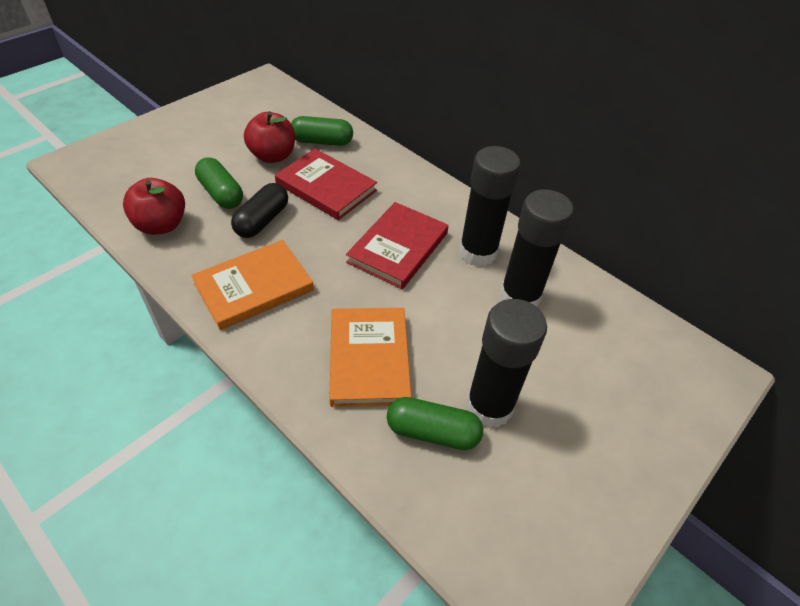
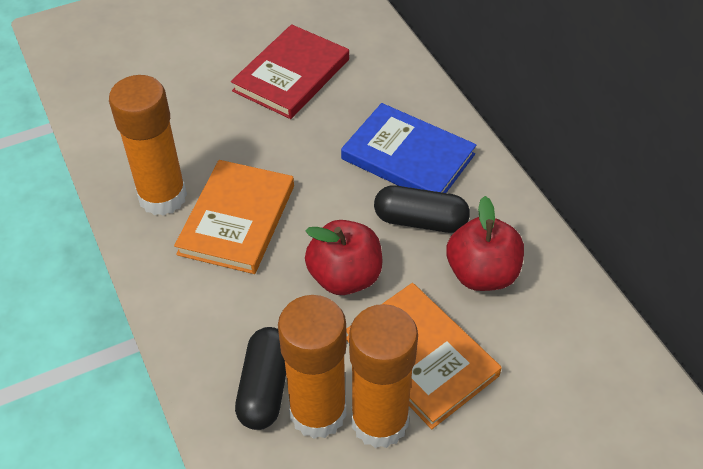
black capsule: 1 -> 2
black glue stick: 3 -> 0
blue book: 0 -> 1
green capsule: 3 -> 0
orange glue stick: 0 -> 3
red book: 2 -> 1

